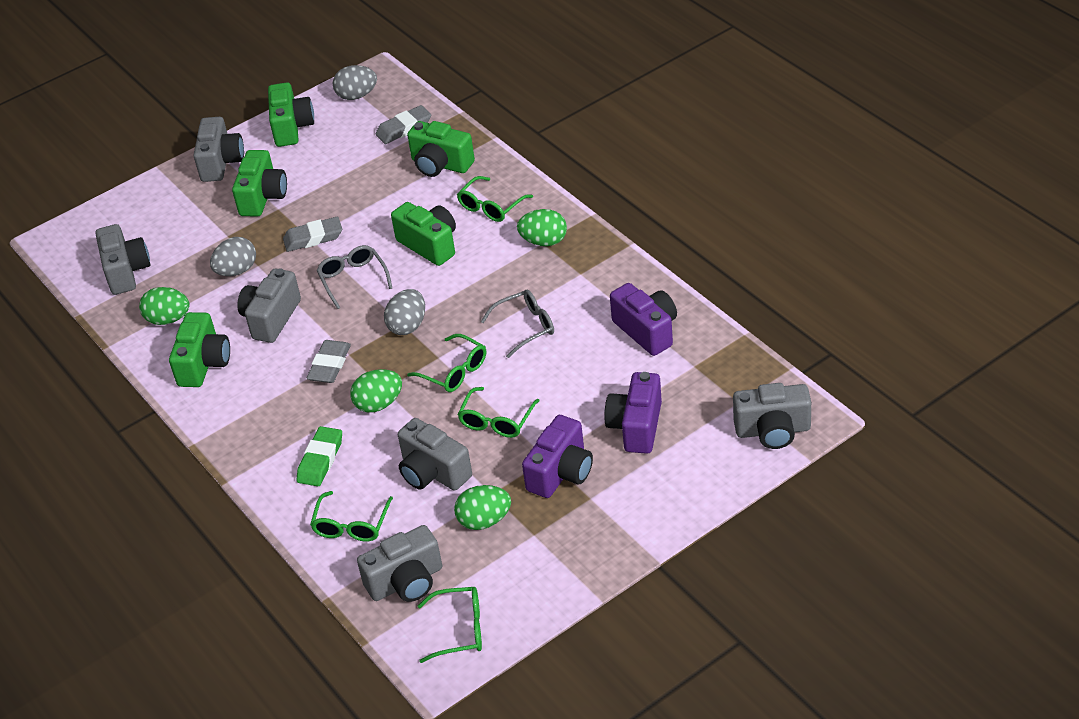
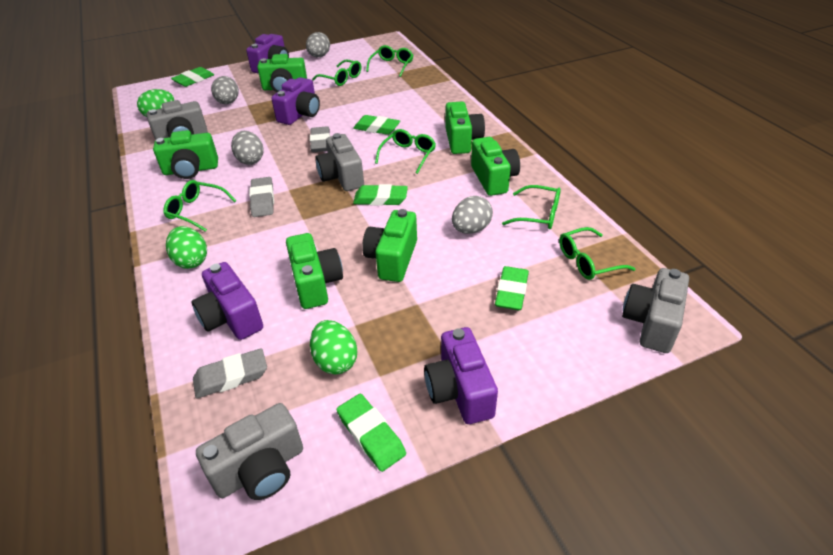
green camera: 5 -> 6
green egg: 4 -> 3
green eraser: 1 -> 5
green glasses: 5 -> 6
grey camera: 6 -> 4
grey egg: 3 -> 4
grey glasses: 2 -> 0
purple camera: 3 -> 4

